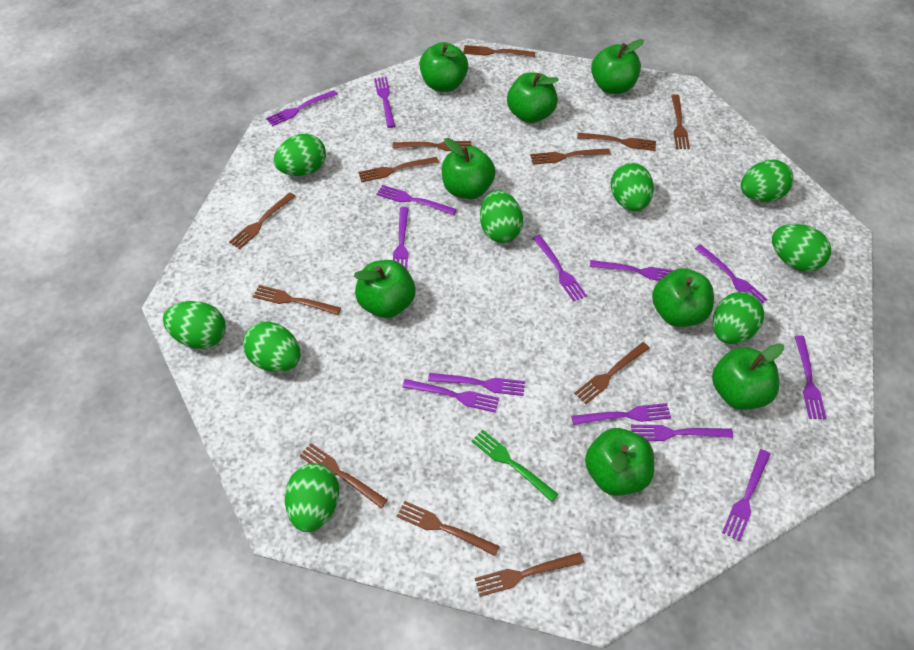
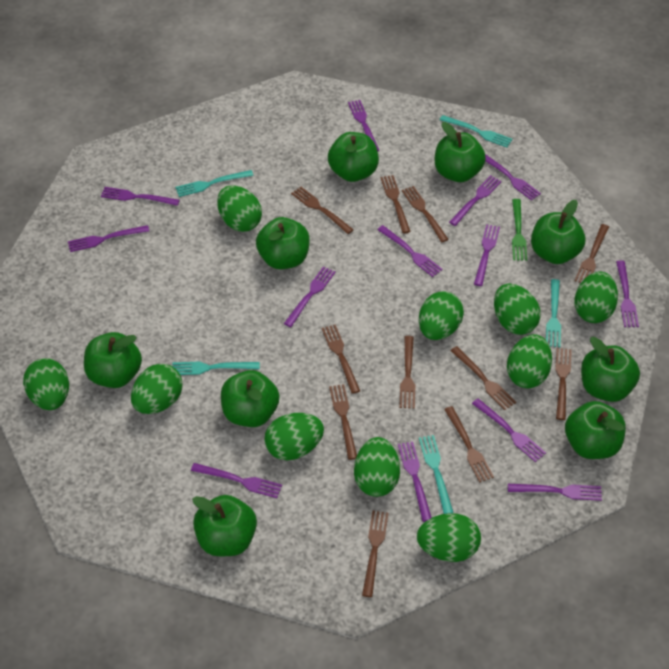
brown fork: 12 -> 11
green apple: 8 -> 9
green egg: 9 -> 10
turquoise fork: 0 -> 5

